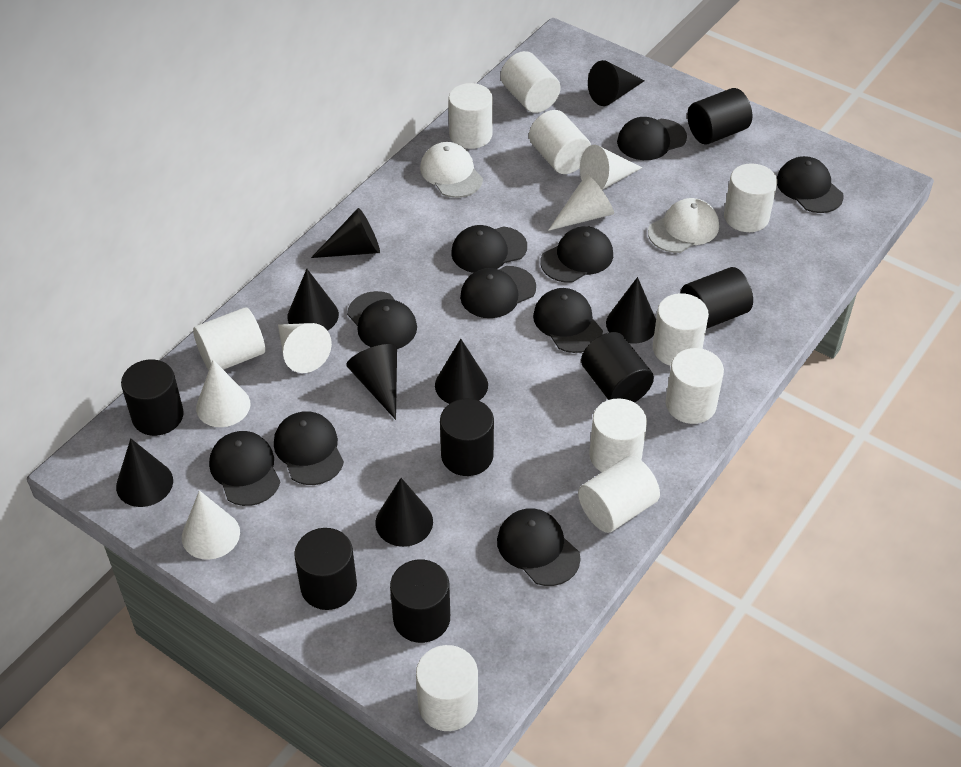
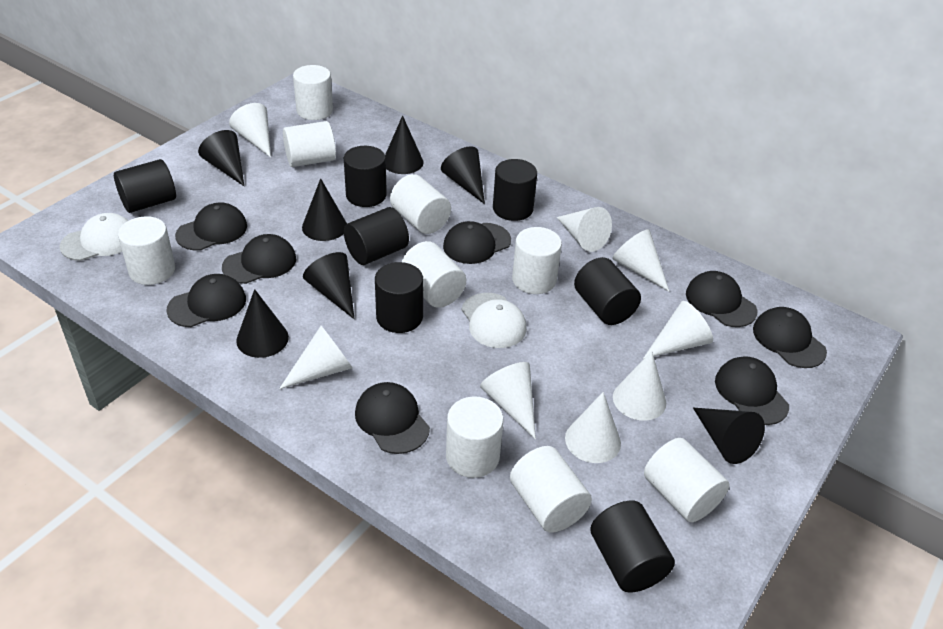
black cap: 10 -> 8
black cone: 8 -> 7
white cone: 5 -> 8
white cylinder: 10 -> 9

